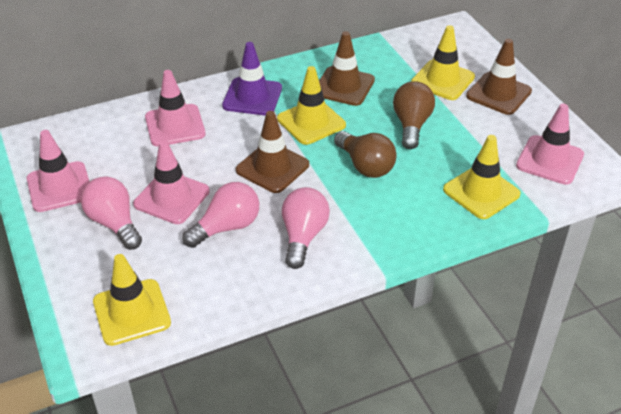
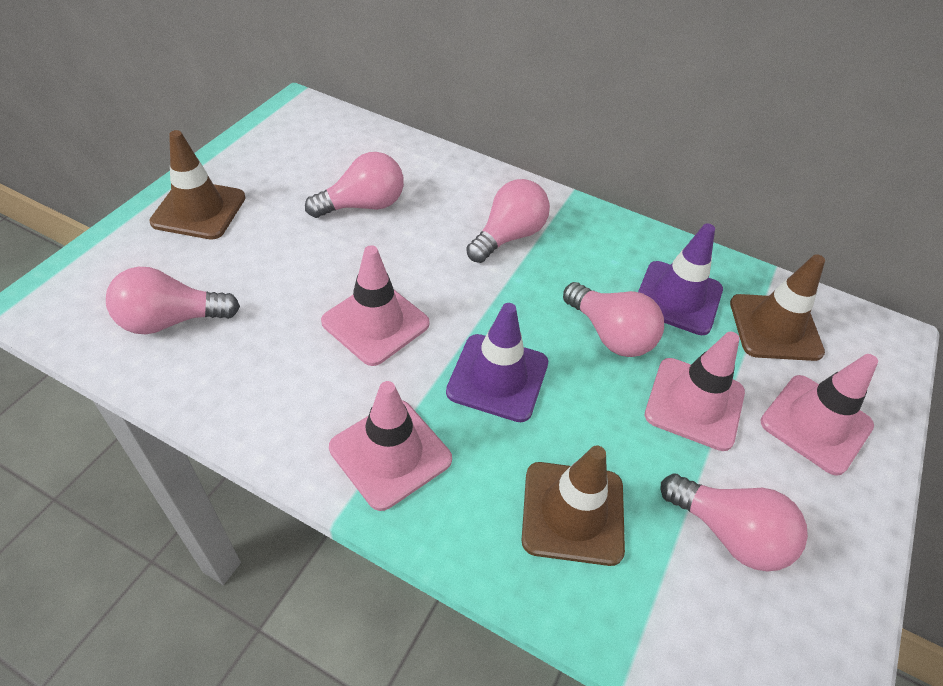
brown light bulb: 2 -> 0
pink light bulb: 3 -> 5
purple traffic cone: 1 -> 2
yellow traffic cone: 4 -> 0

